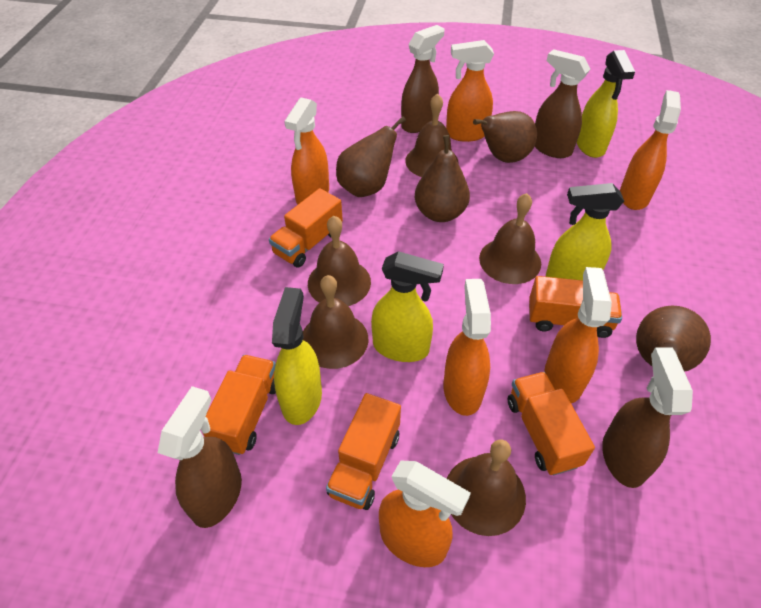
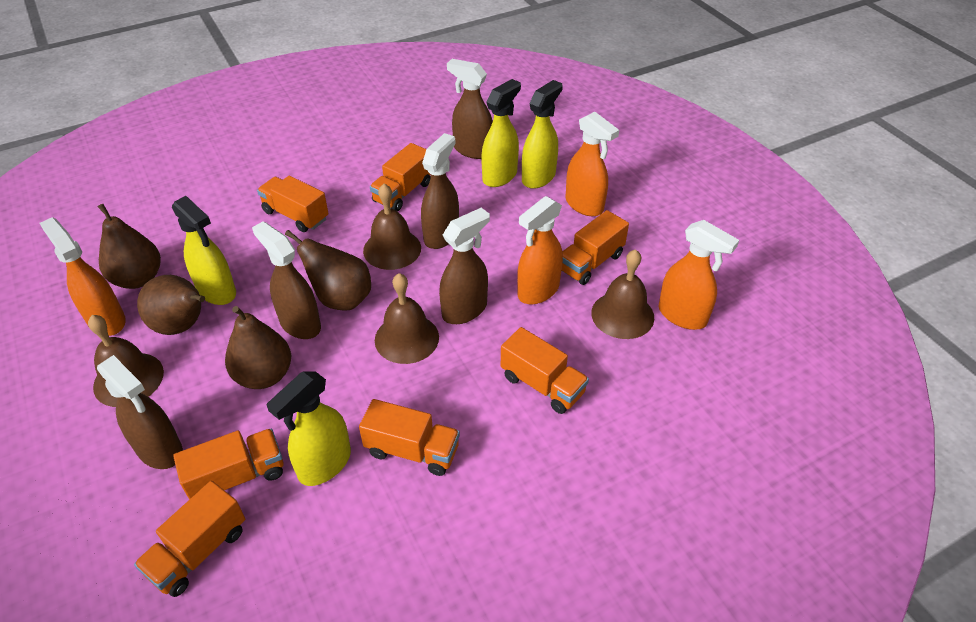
brown bell: 5 -> 4
brown spray bottle: 4 -> 5
orange spray bottle: 6 -> 4
orange truck: 5 -> 7

